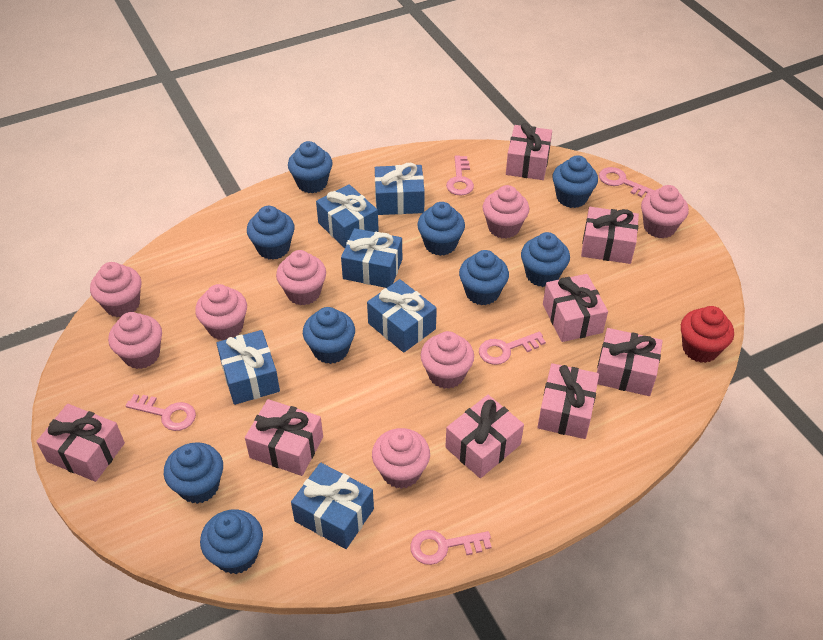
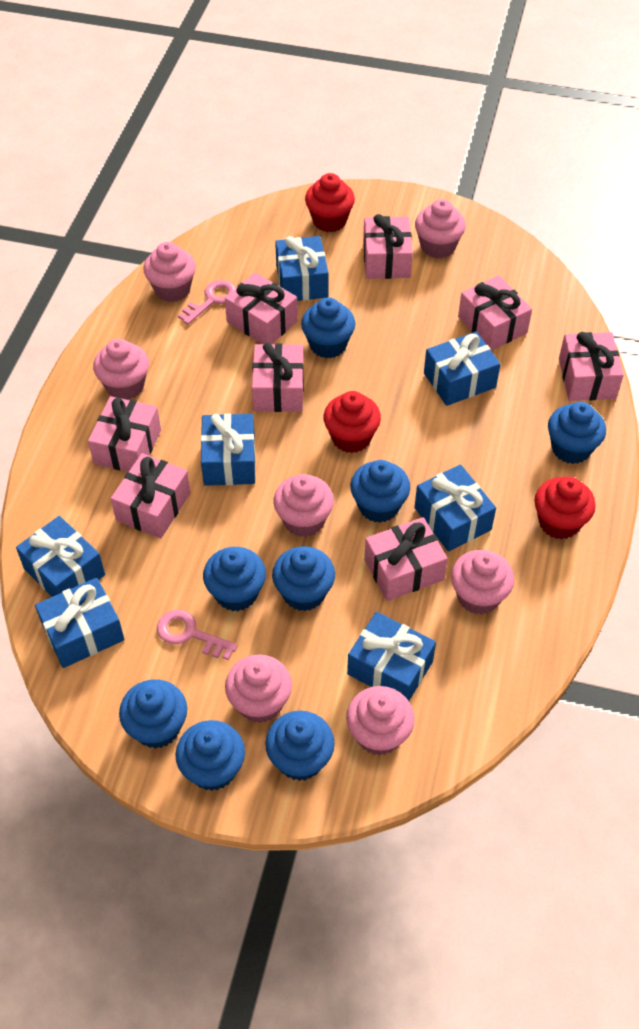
blue cupcake: 9 -> 8
blue gift: 6 -> 7
pink cupcake: 8 -> 7
pink key: 5 -> 2
red cupcake: 1 -> 3

